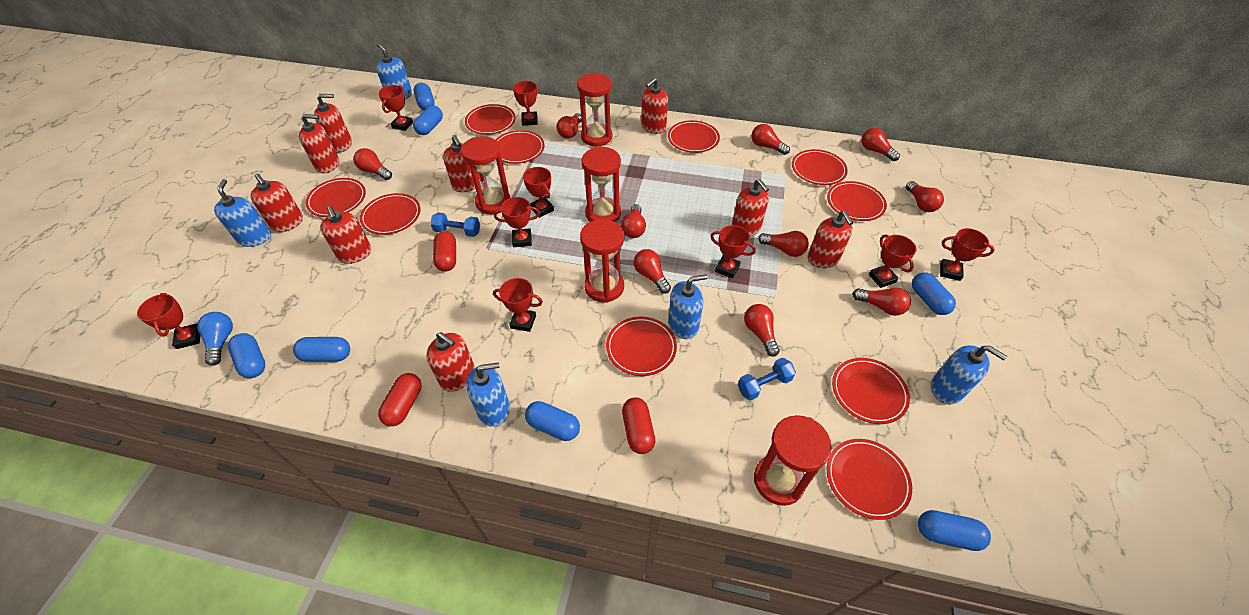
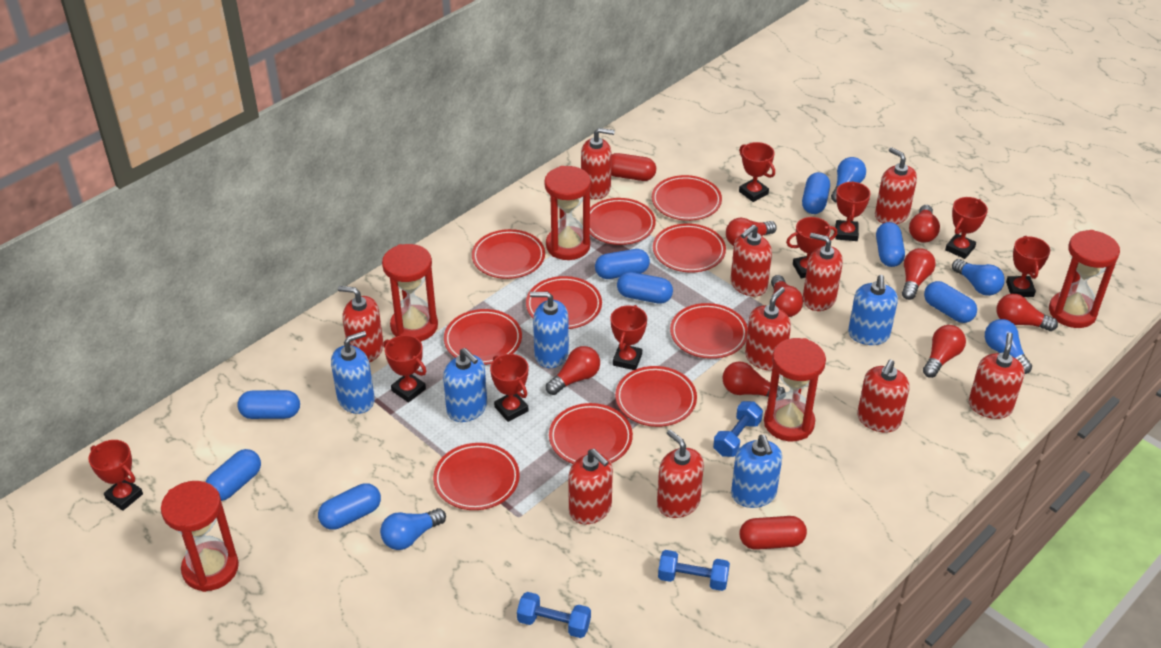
blue capsule: 7 -> 8
blue dumbbell: 2 -> 3
blue light bulb: 1 -> 4
red capsule: 3 -> 2
red light bulb: 10 -> 8
red soap dispenser: 9 -> 10

